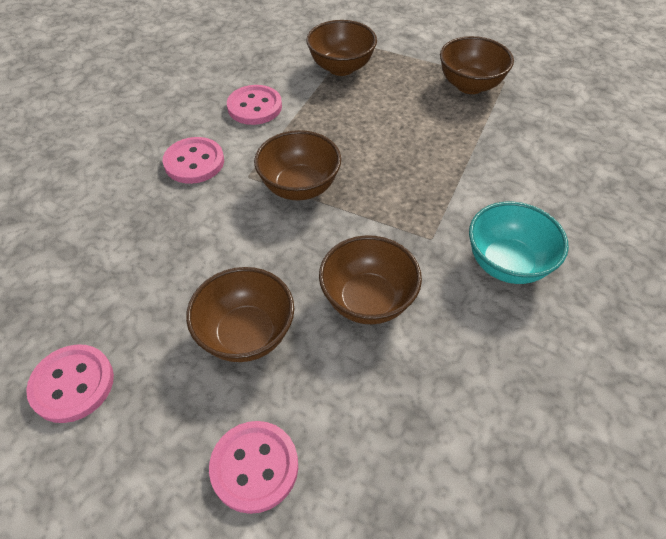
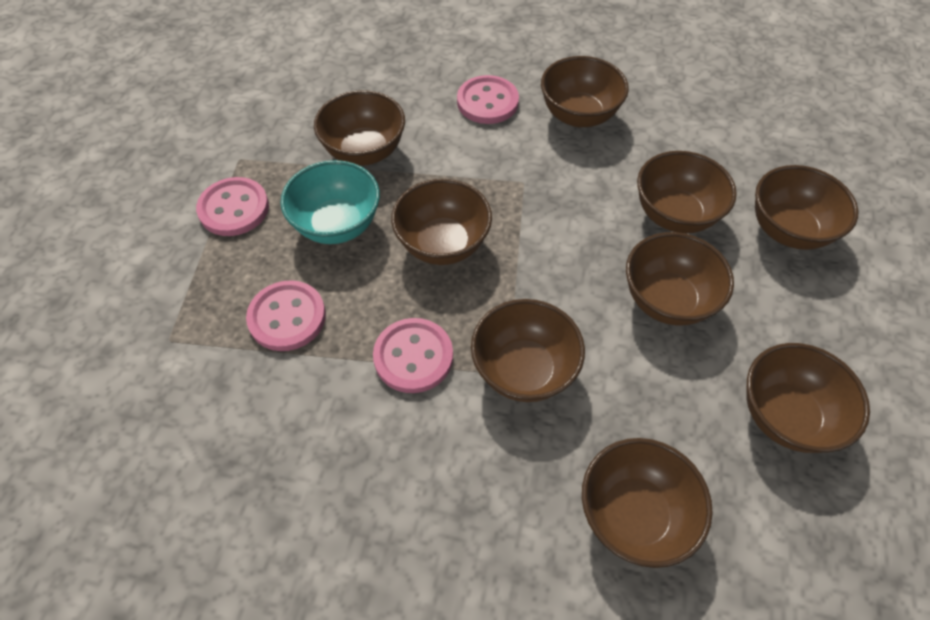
brown bowl: 5 -> 9

